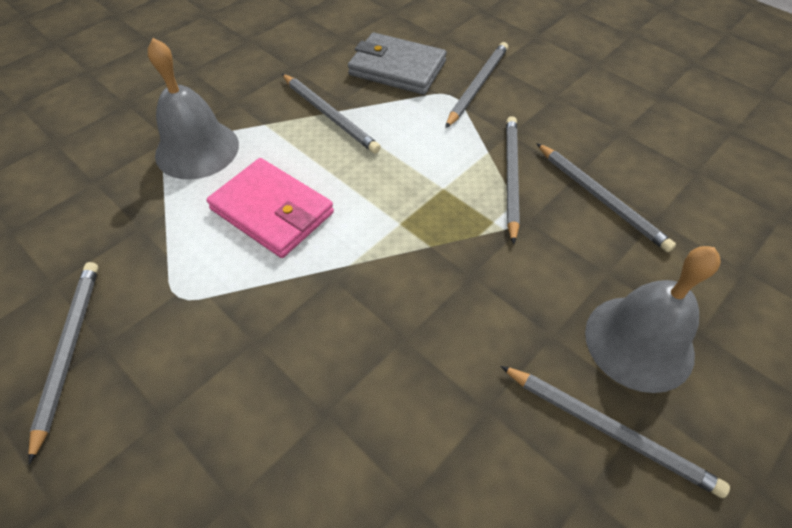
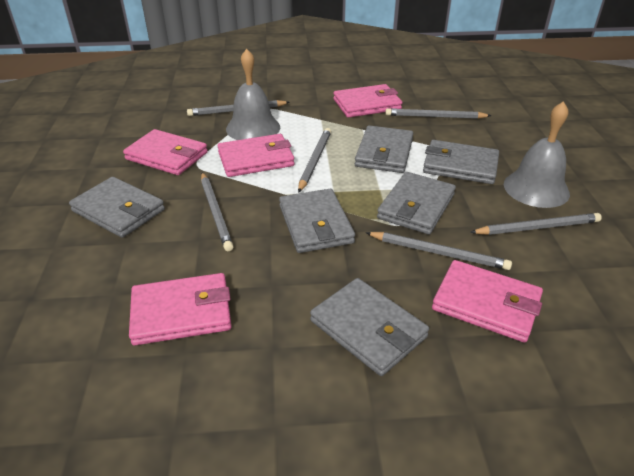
grey wallet: 1 -> 6
pink wallet: 1 -> 5

